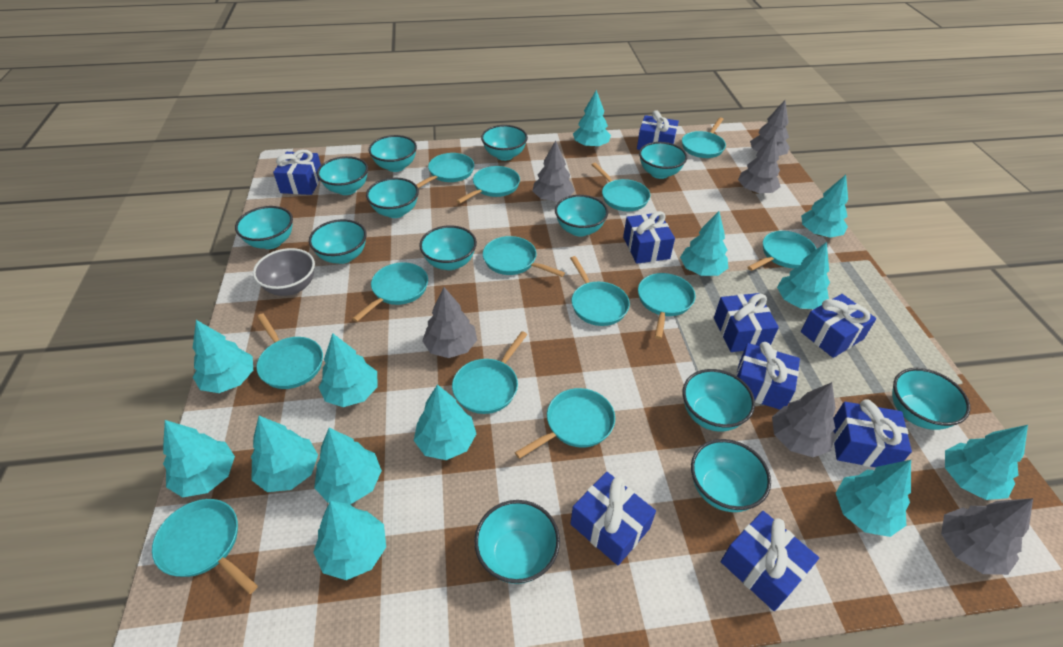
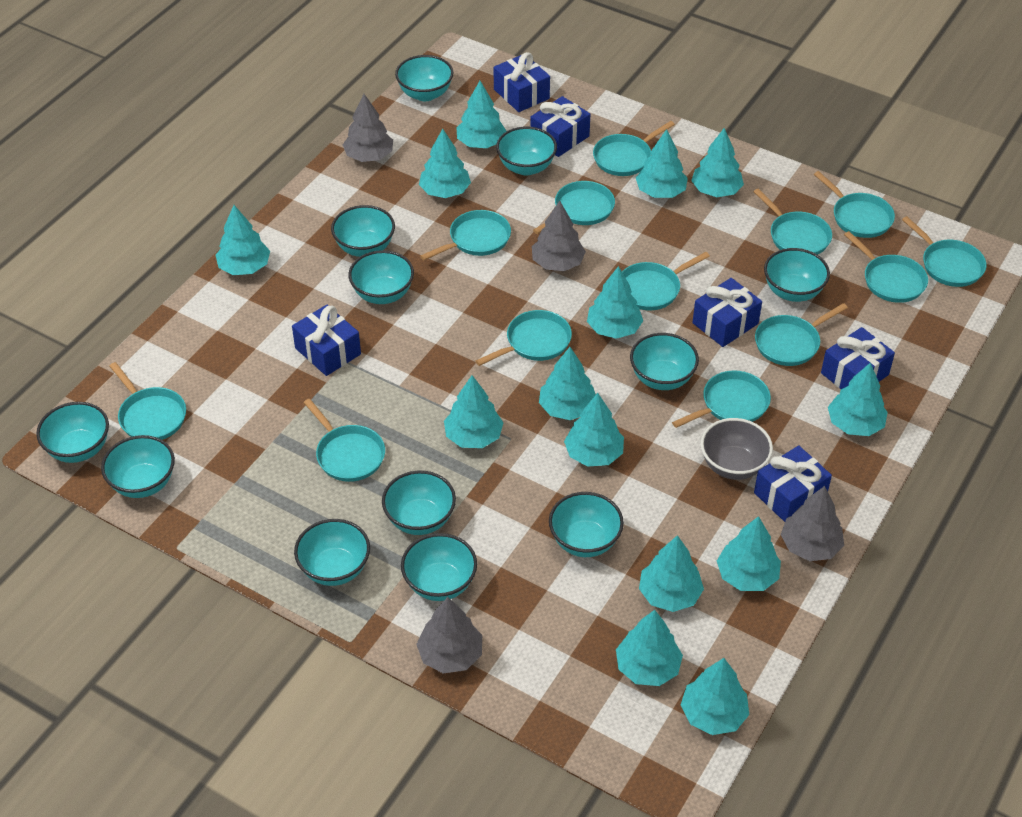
blue gift: 9 -> 6
grey tree: 6 -> 4
turquoise bowl: 13 -> 12
turquoise tree: 13 -> 14

